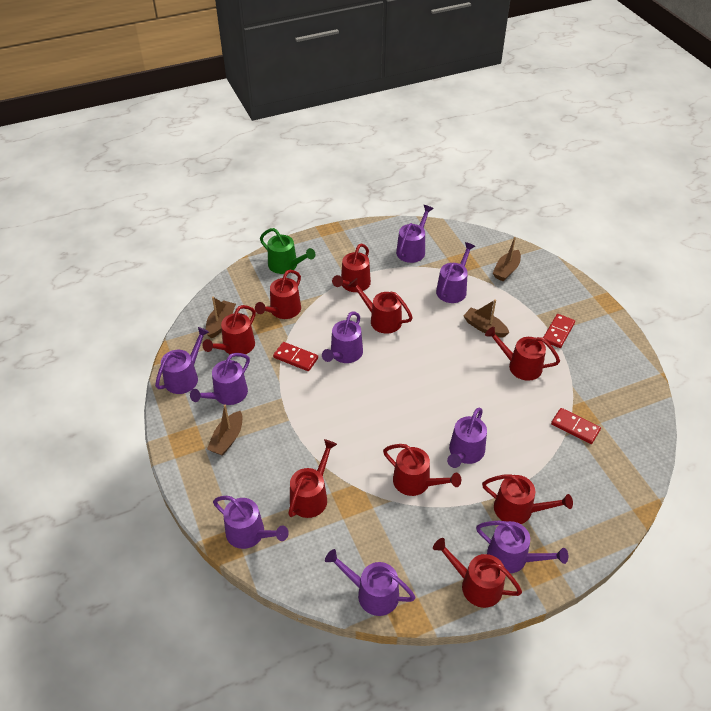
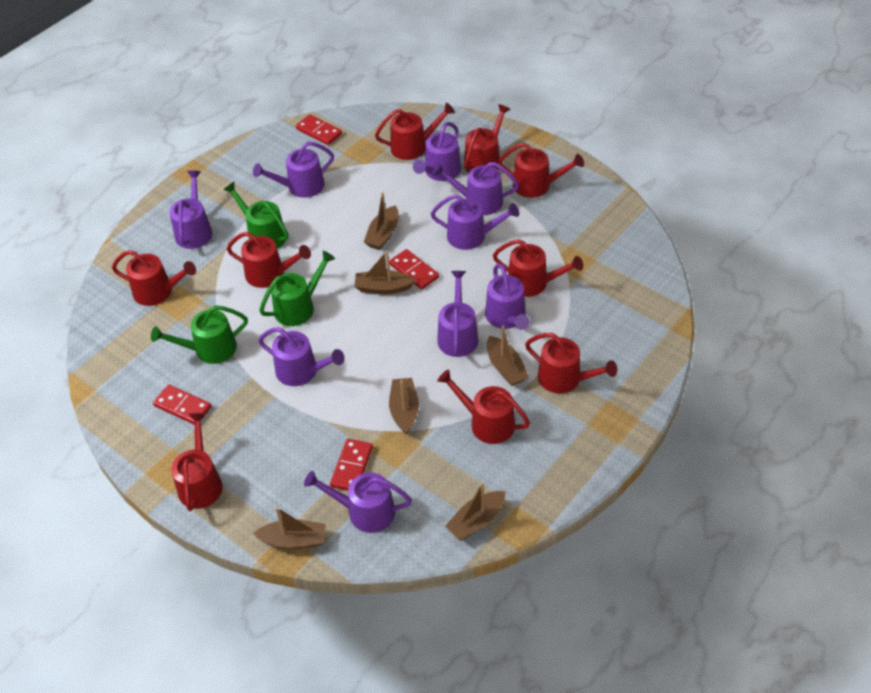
brown boat: 4 -> 6
green watering can: 1 -> 3
red domino: 3 -> 4

